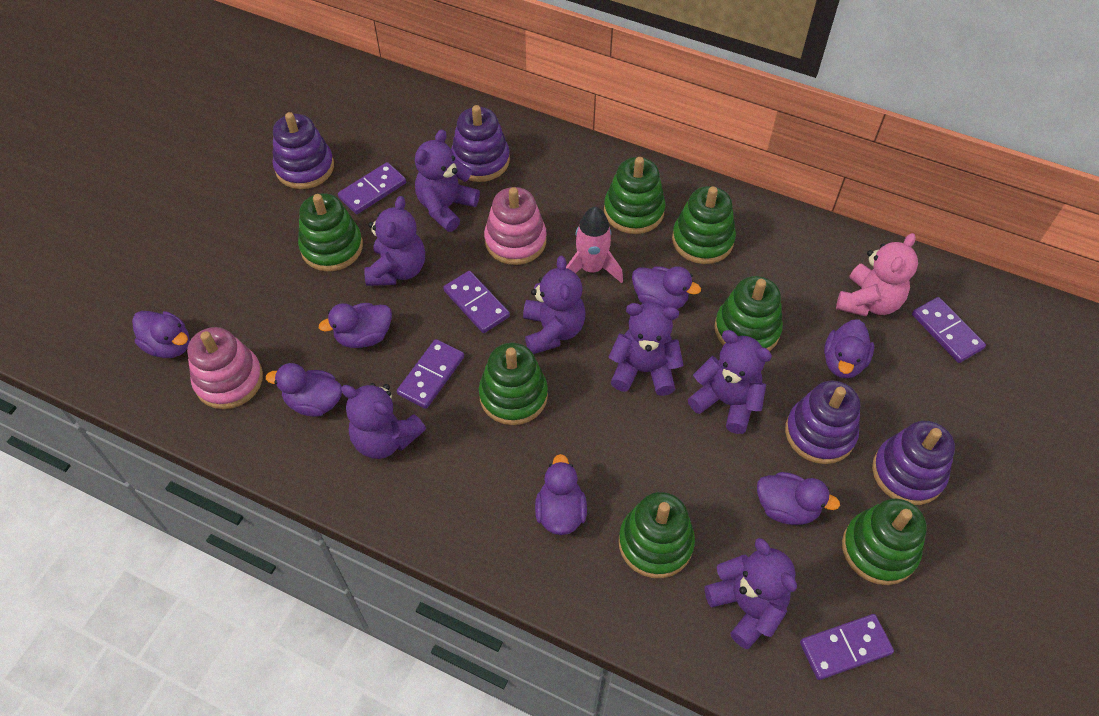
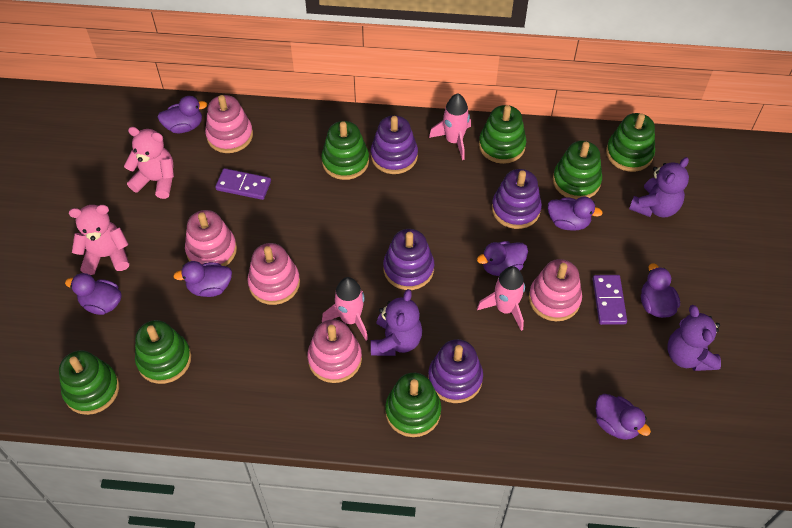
pink rocket: 1 -> 3
pink stacking toy: 2 -> 5
pink teddy bear: 1 -> 2
purple domino: 5 -> 2
purple teddy bear: 7 -> 3

